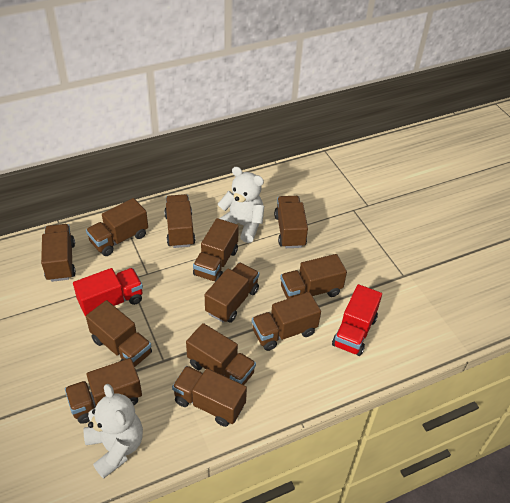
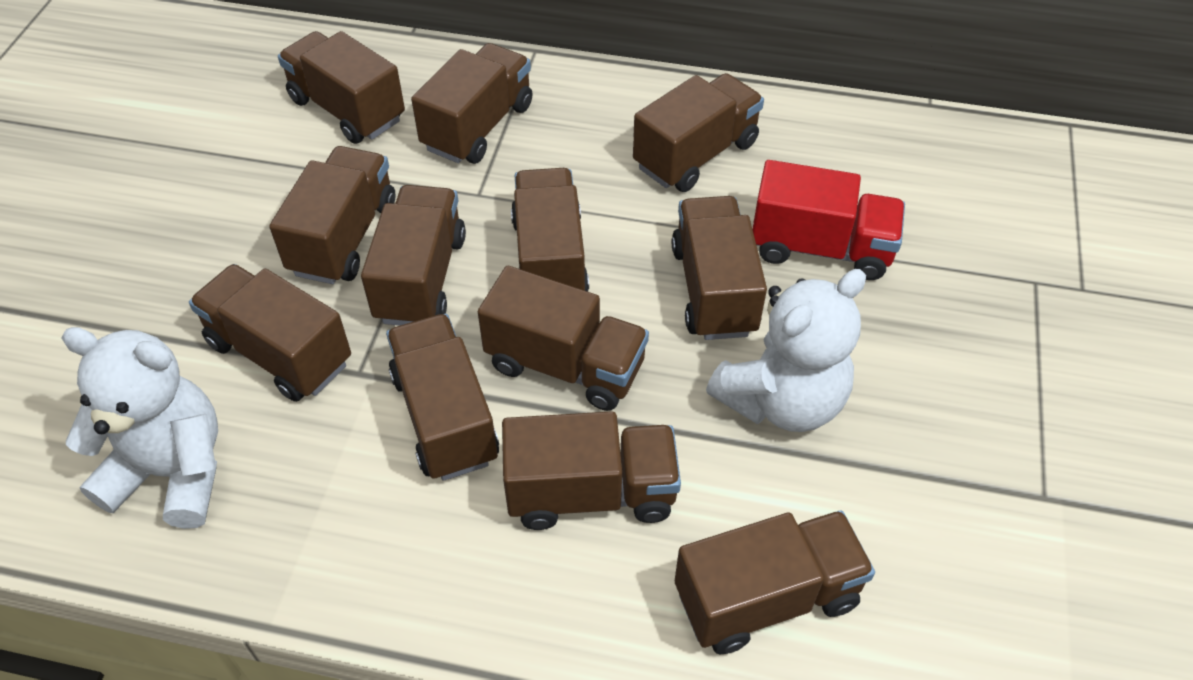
red truck: 2 -> 1

